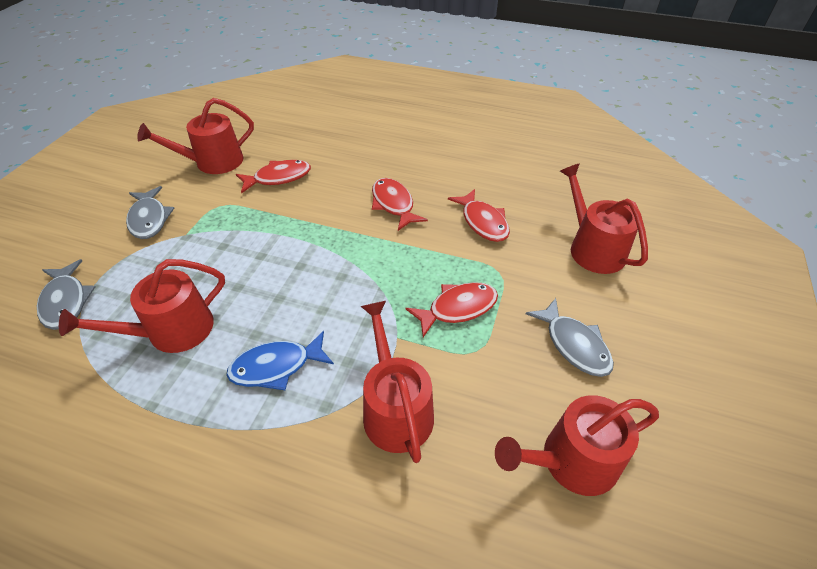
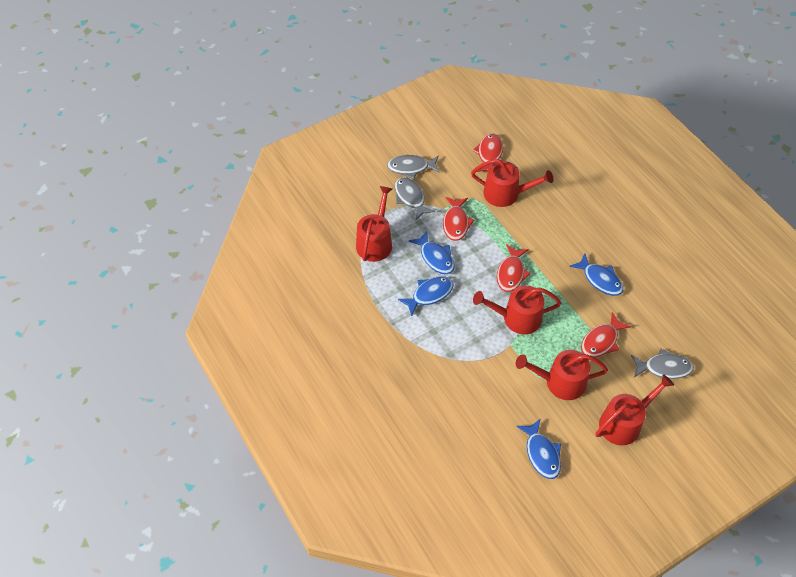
blue fish: 1 -> 4

